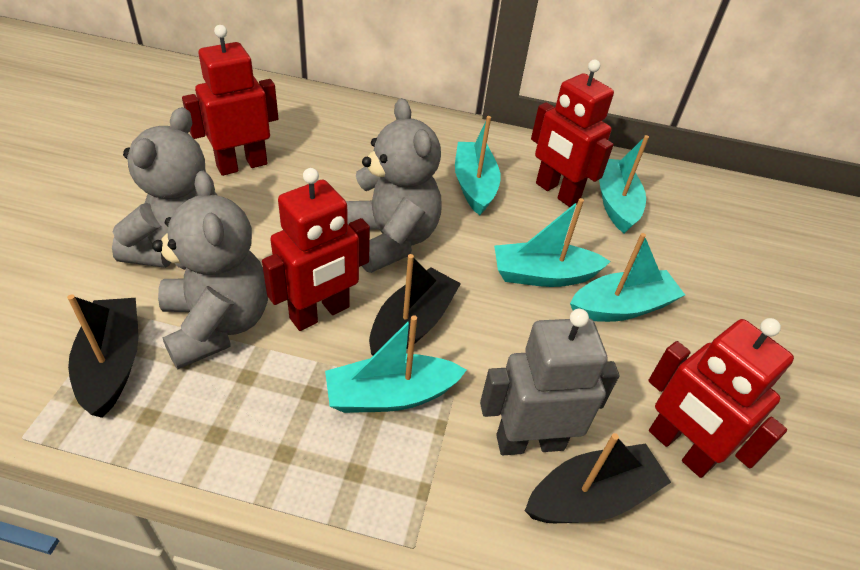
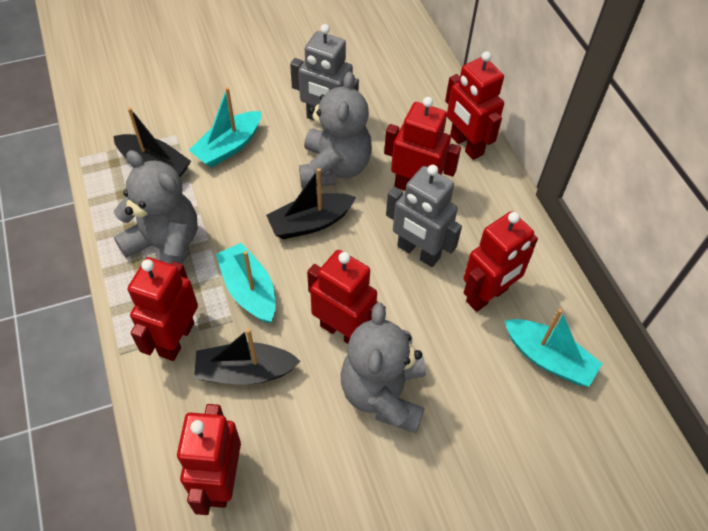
grey robot: 1 -> 2
red robot: 4 -> 6
turquoise boat: 5 -> 3

